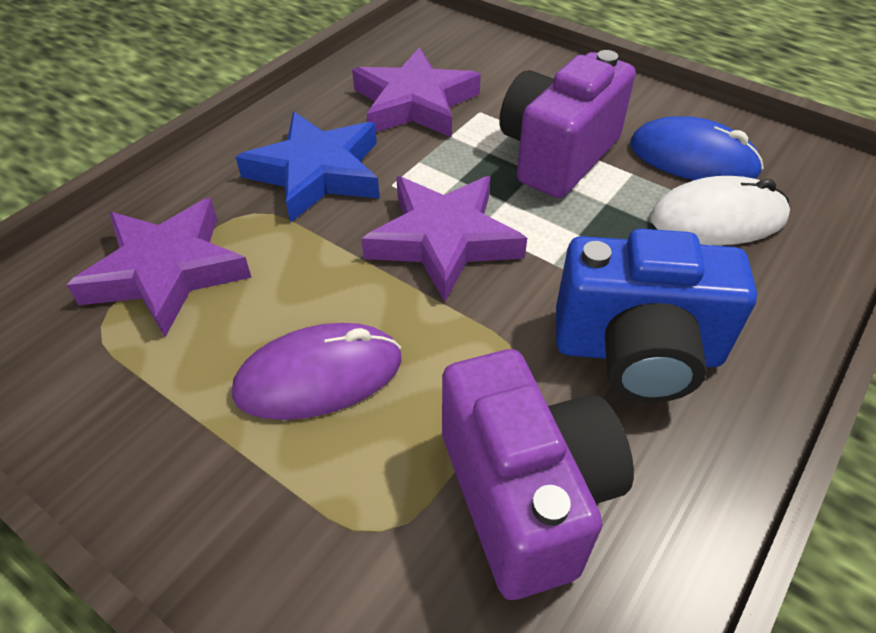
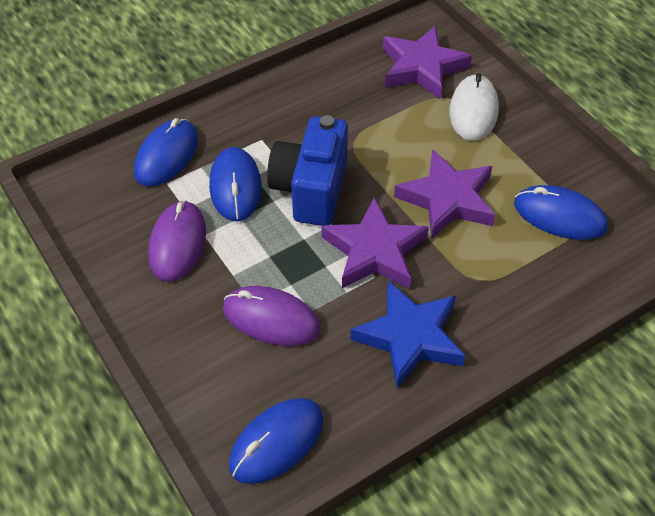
blue mouse: 1 -> 4
purple camera: 2 -> 0
purple mouse: 1 -> 2

